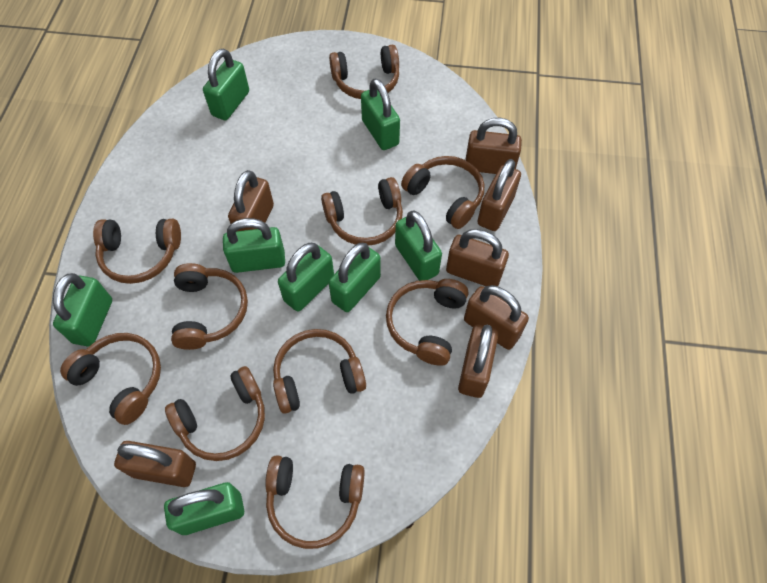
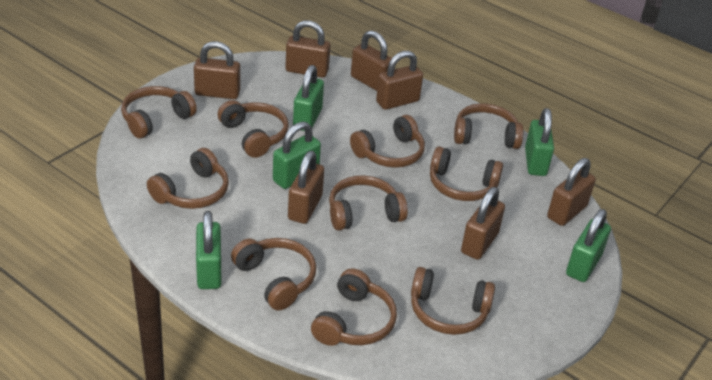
green padlock: 8 -> 5

